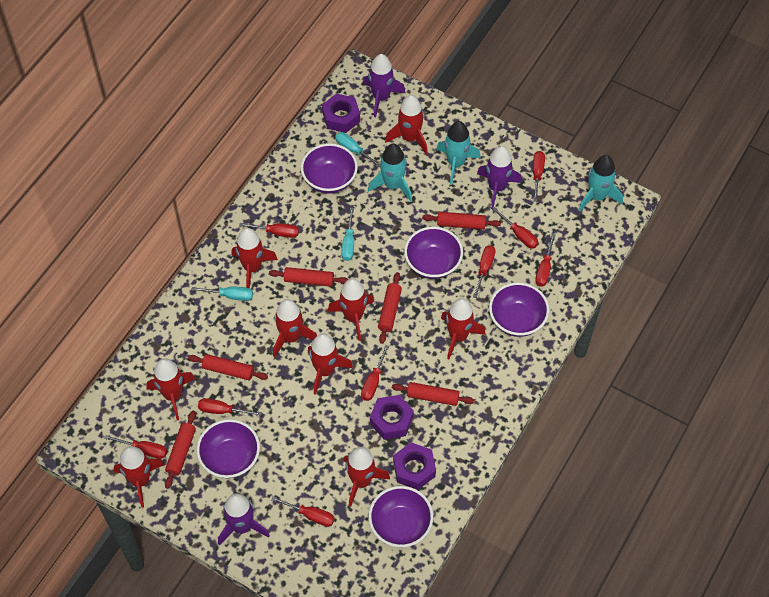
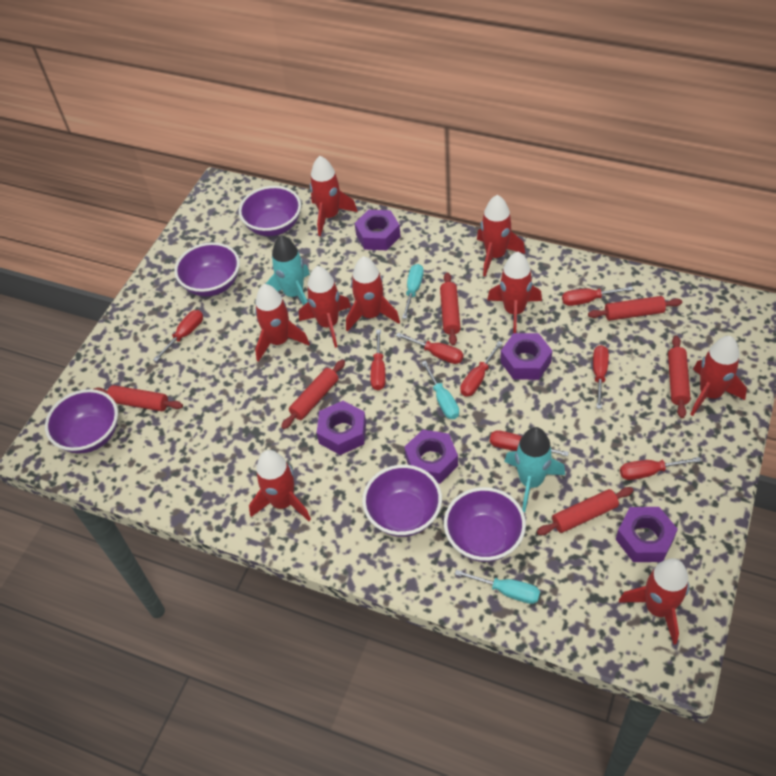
purple nut: 3 -> 5
purple rocket: 3 -> 0
red screwdriver: 9 -> 8
turquoise rocket: 3 -> 2

